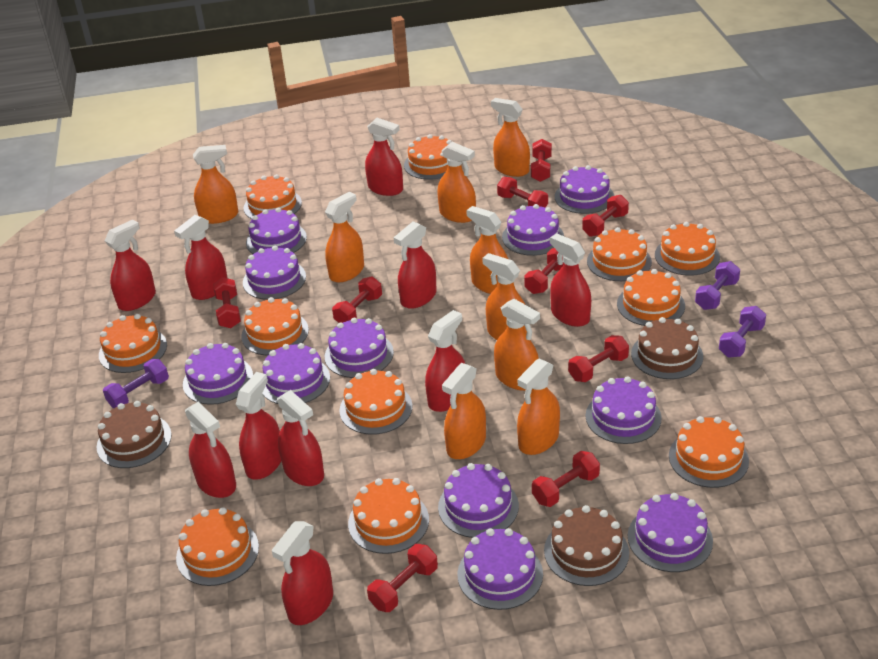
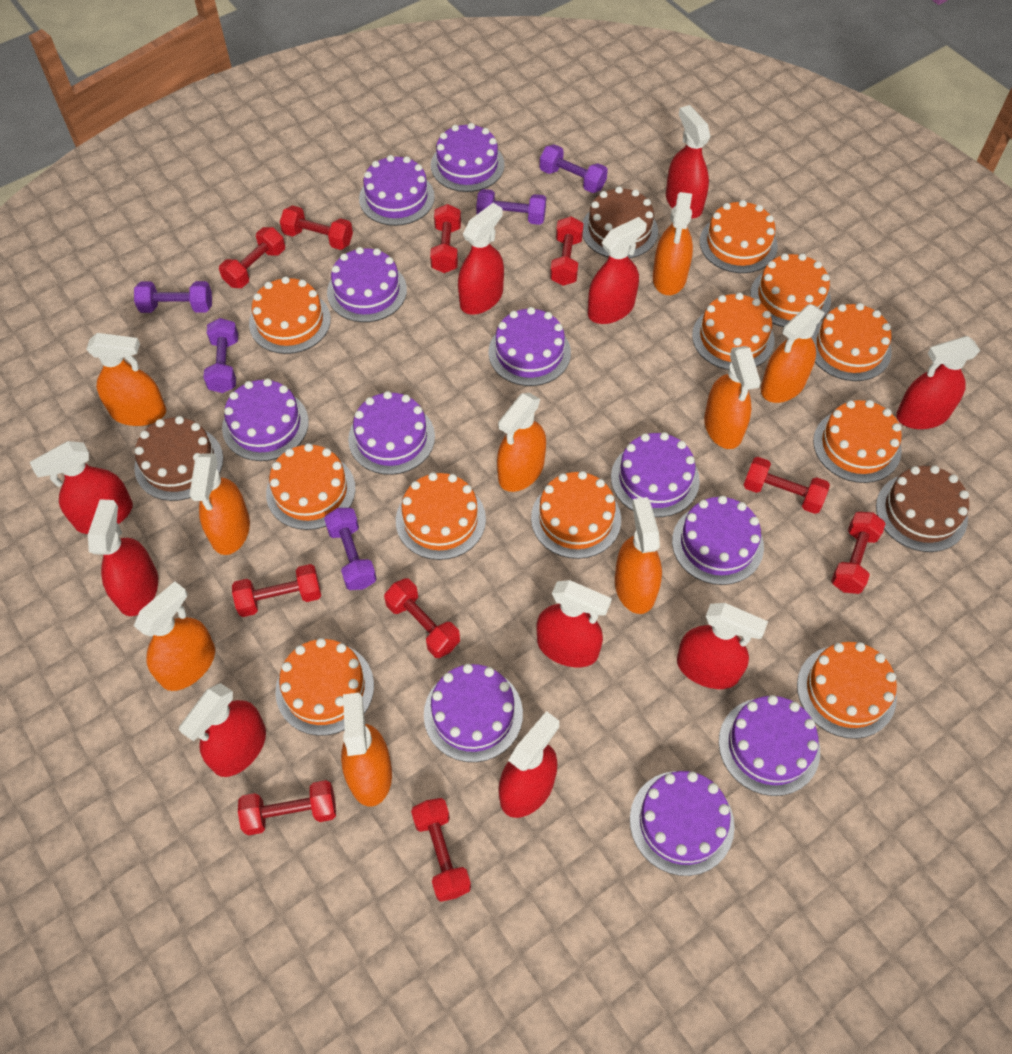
purple dumbbell: 3 -> 5
red dumbbell: 9 -> 10

